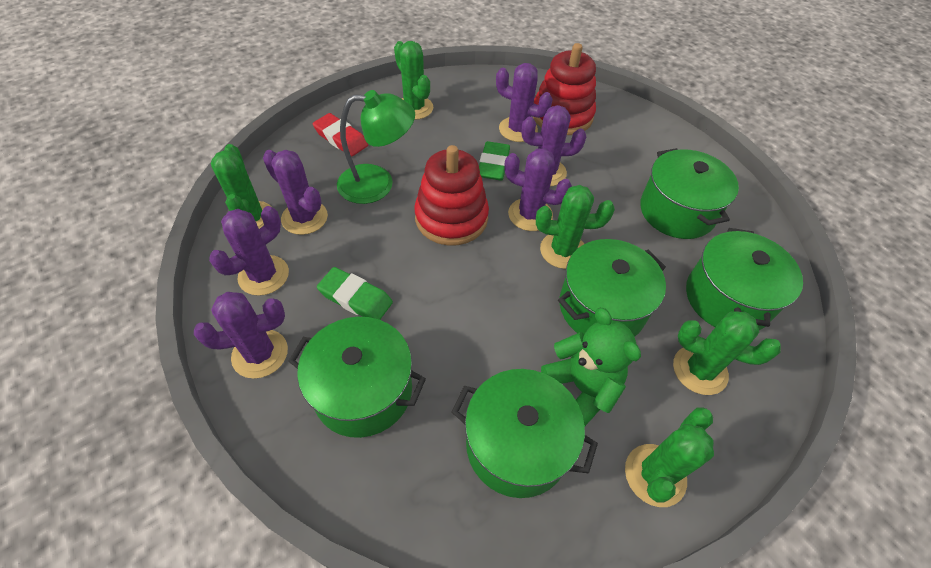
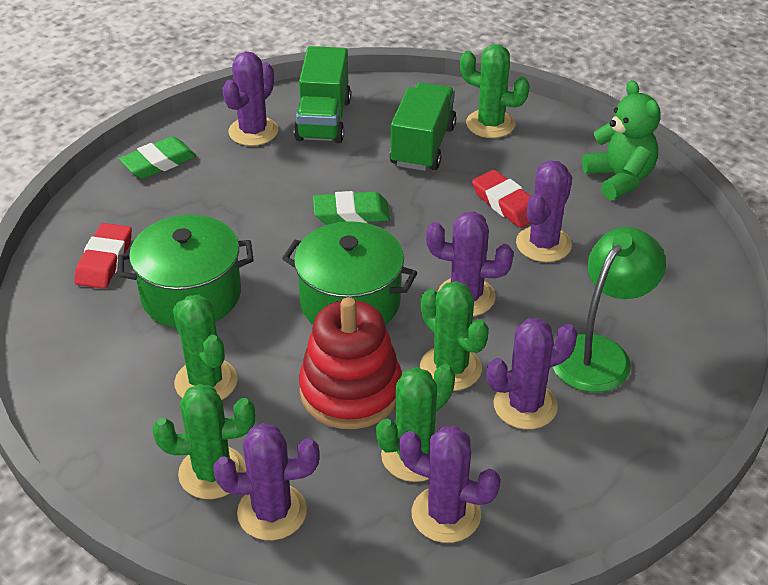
green pot: 5 -> 2
green truck: 0 -> 2
red eraser: 1 -> 2
red stacking toy: 2 -> 1

